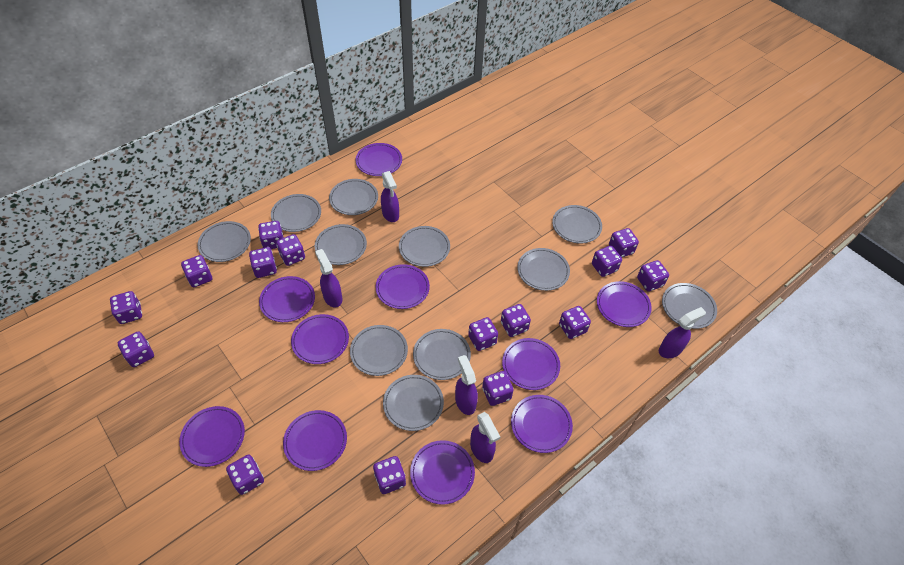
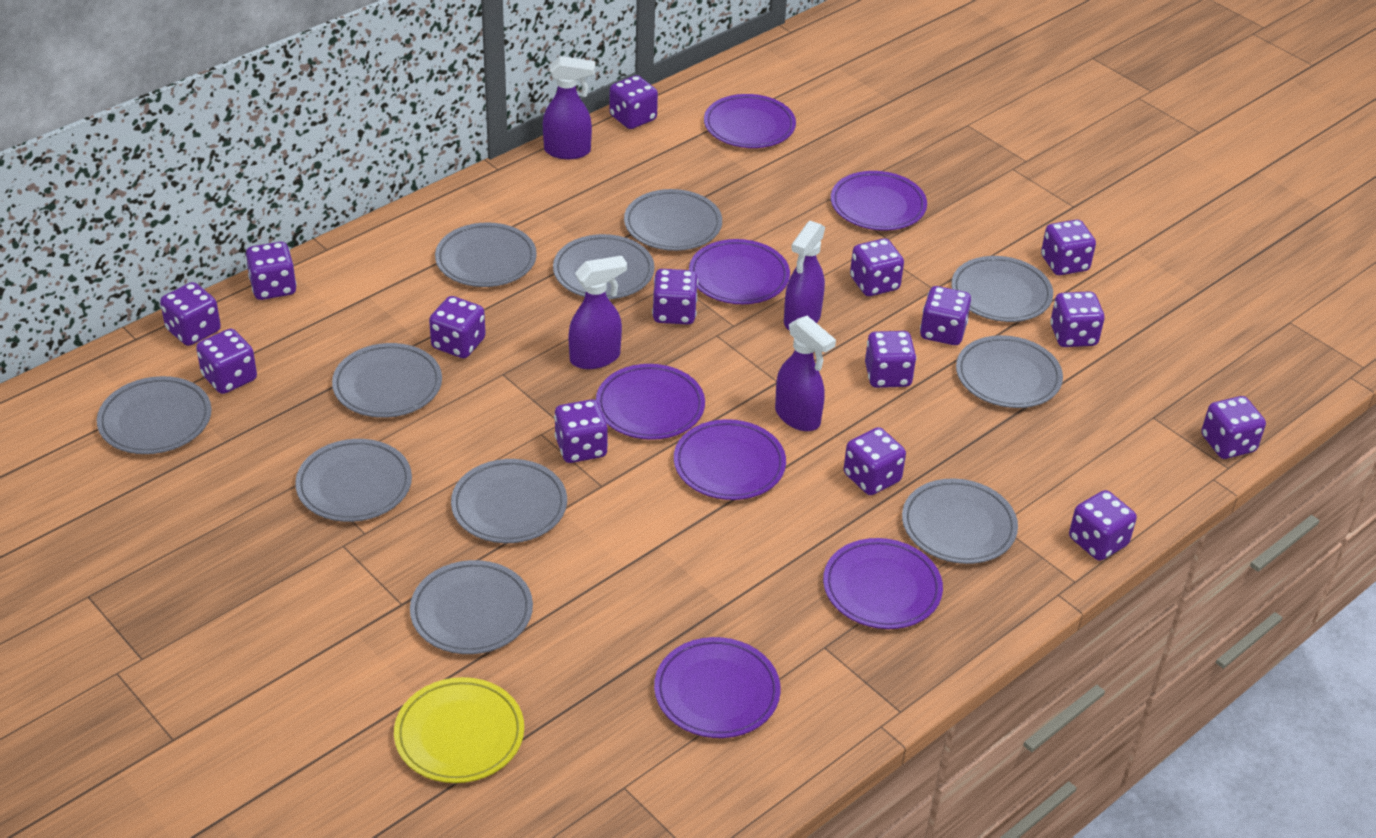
purple plate: 10 -> 7
purple spray bottle: 5 -> 4
yellow plate: 0 -> 1

